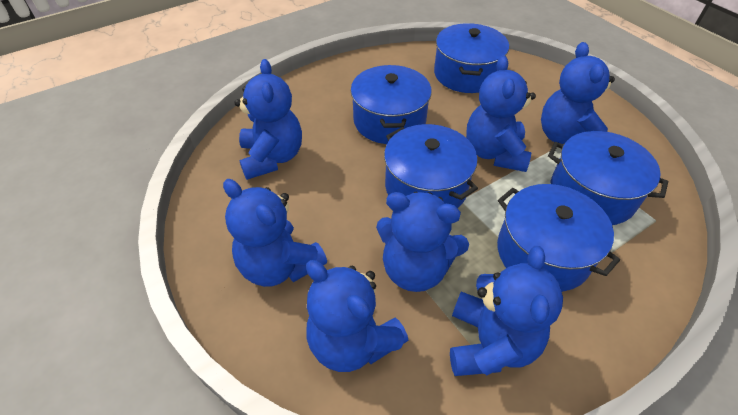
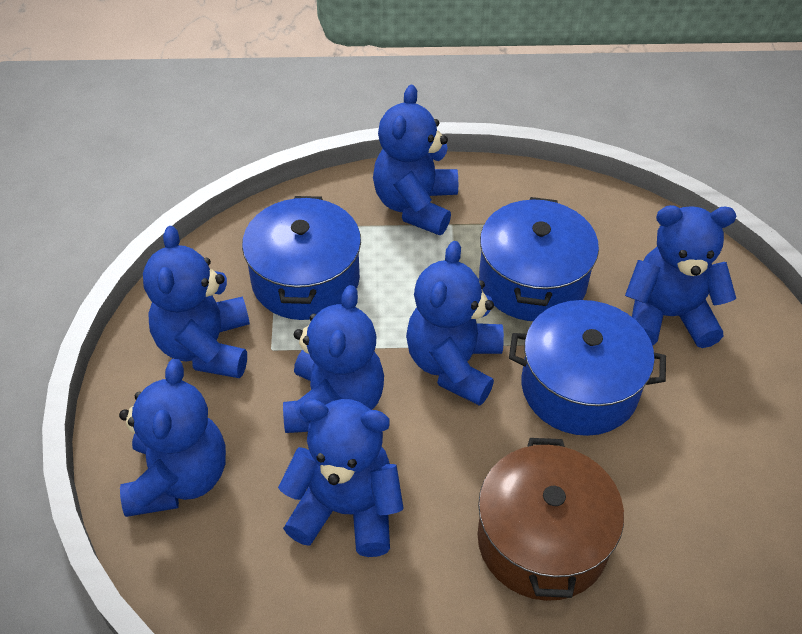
blue pot: 5 -> 3
brown pot: 0 -> 1

